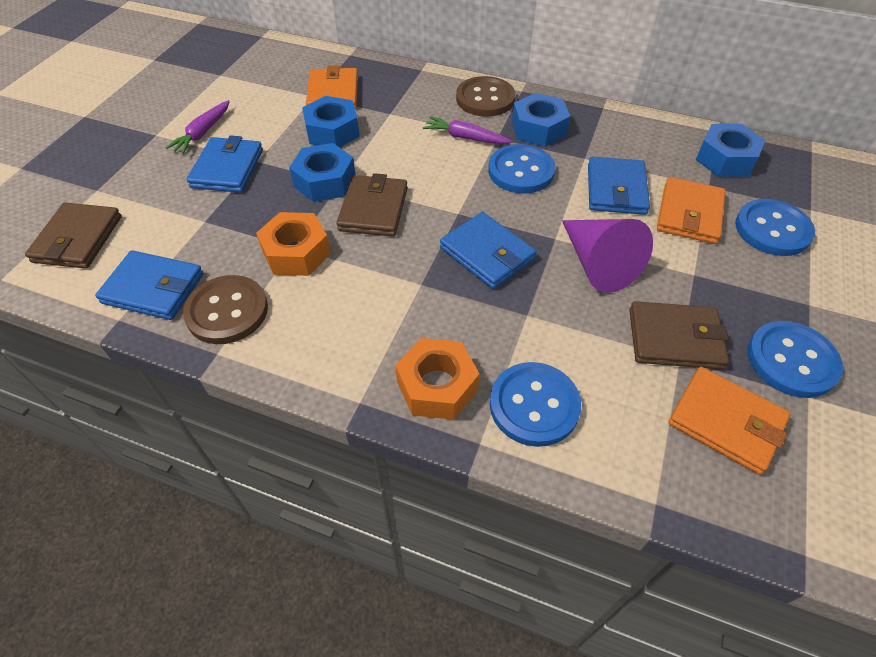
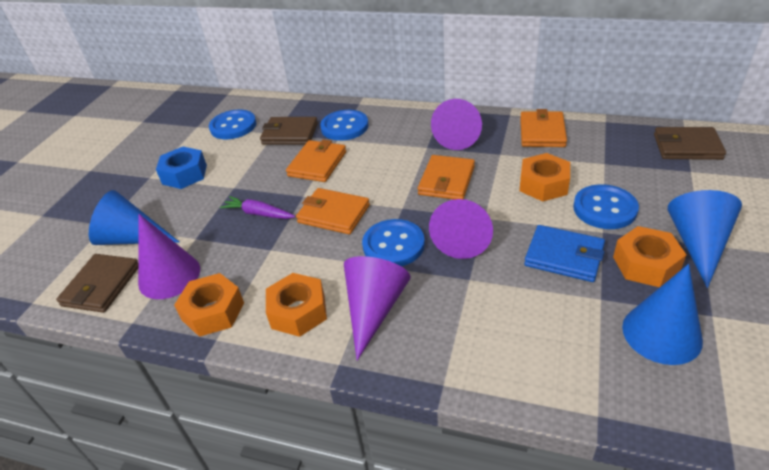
blue cone: 0 -> 3
blue nut: 4 -> 1
blue wallet: 4 -> 1
brown button: 2 -> 0
orange nut: 2 -> 4
orange wallet: 3 -> 4
purple carrot: 2 -> 1
purple cone: 1 -> 4

